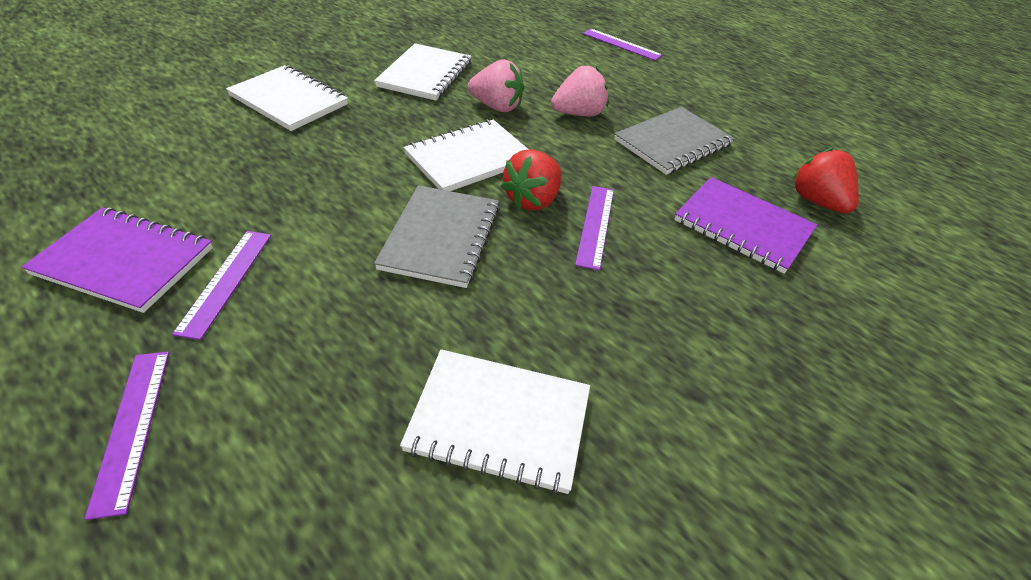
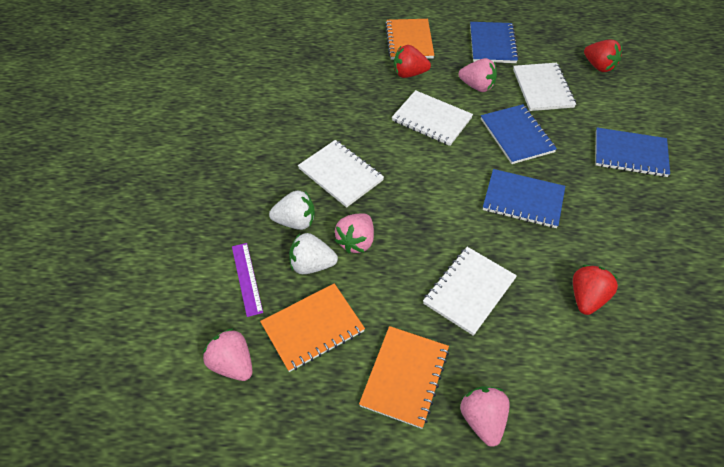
blue notebook: 0 -> 4
grey notebook: 2 -> 0
orange notebook: 0 -> 3
pink strawberry: 2 -> 4
purple notebook: 2 -> 0
purple ruler: 4 -> 1
red strawberry: 2 -> 3
white strawberry: 0 -> 2

